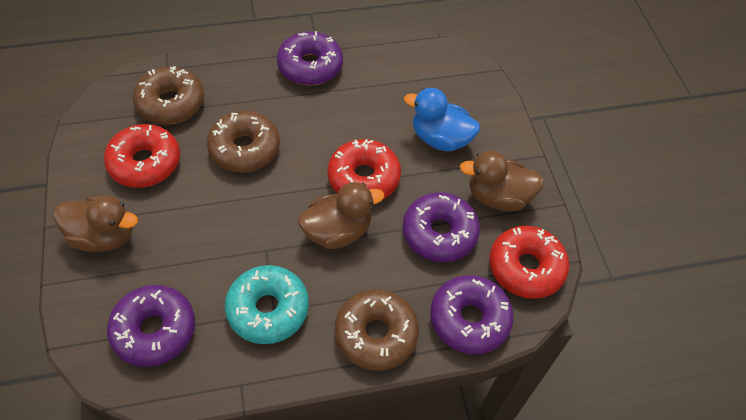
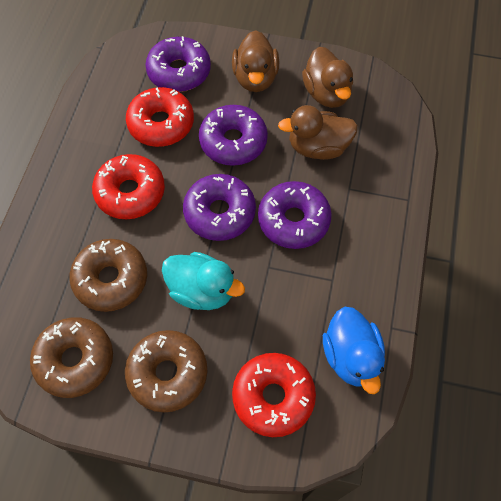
turquoise donut: 1 -> 0
turquoise duck: 0 -> 1

